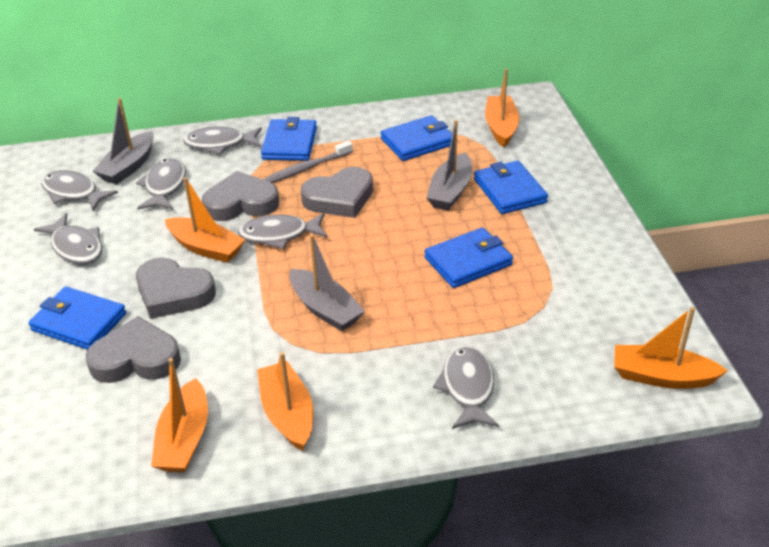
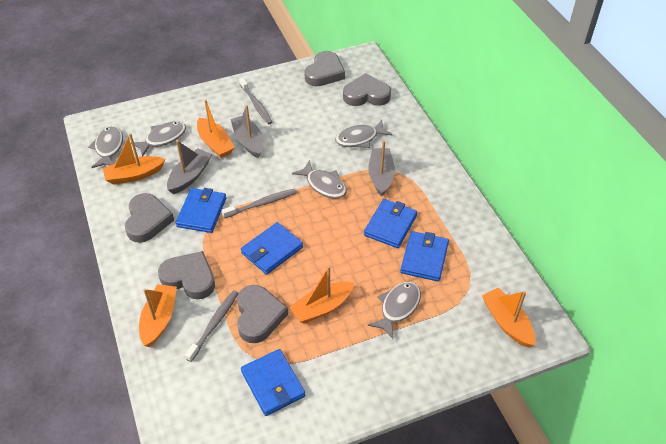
grey fish: 6 -> 5
grey heart: 4 -> 5
grey toothbrush: 1 -> 3

